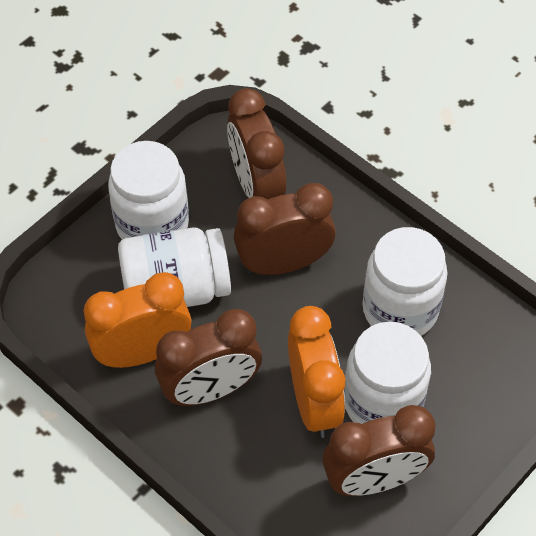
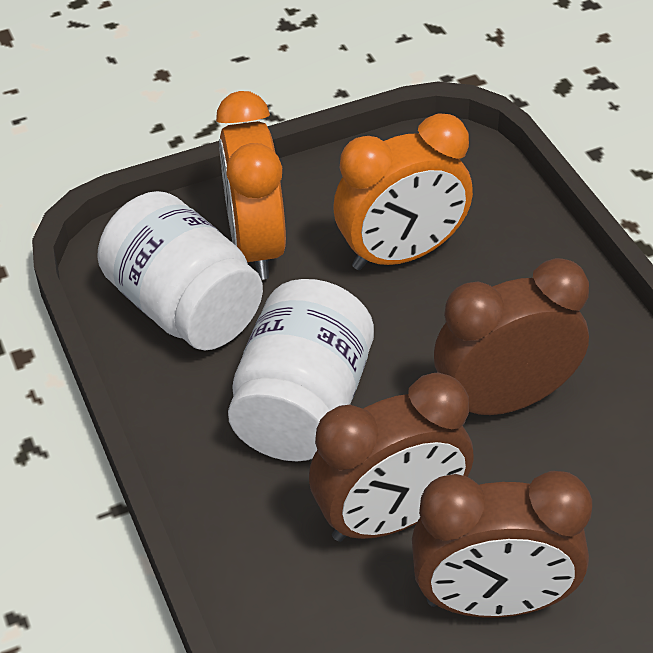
brown clock: 4 -> 3
white jar: 4 -> 2

